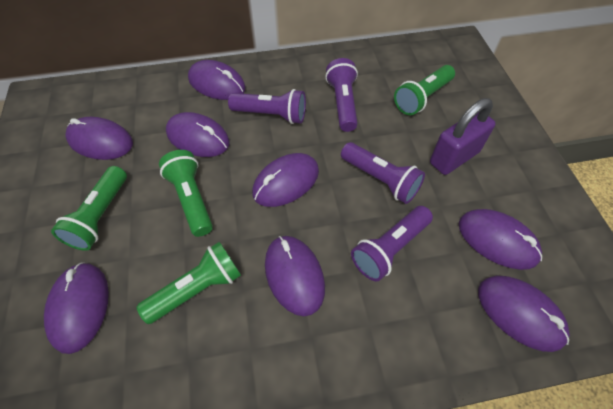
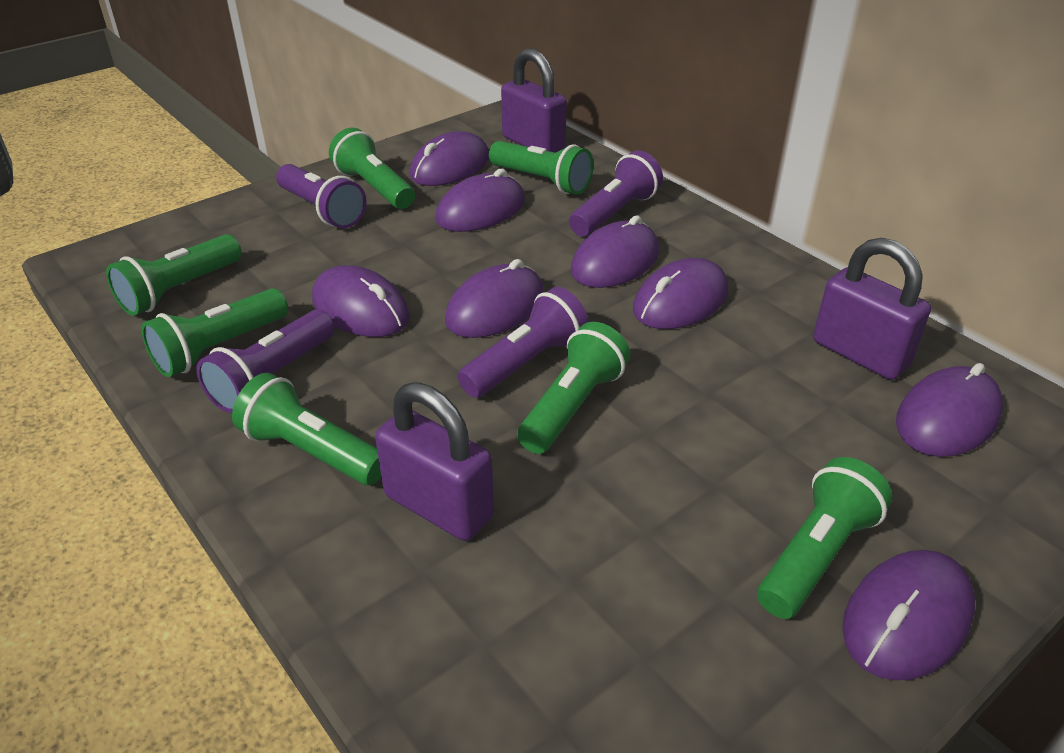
green flashlight: 4 -> 7
purple padlock: 1 -> 3

